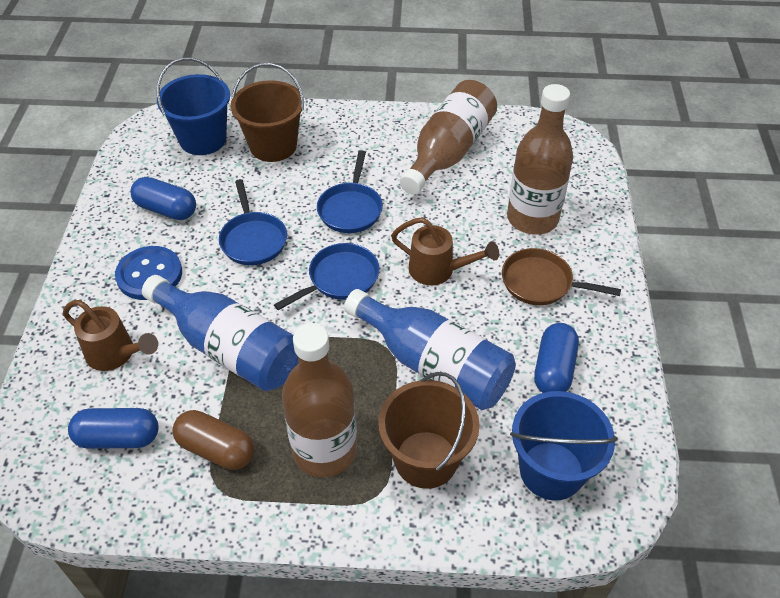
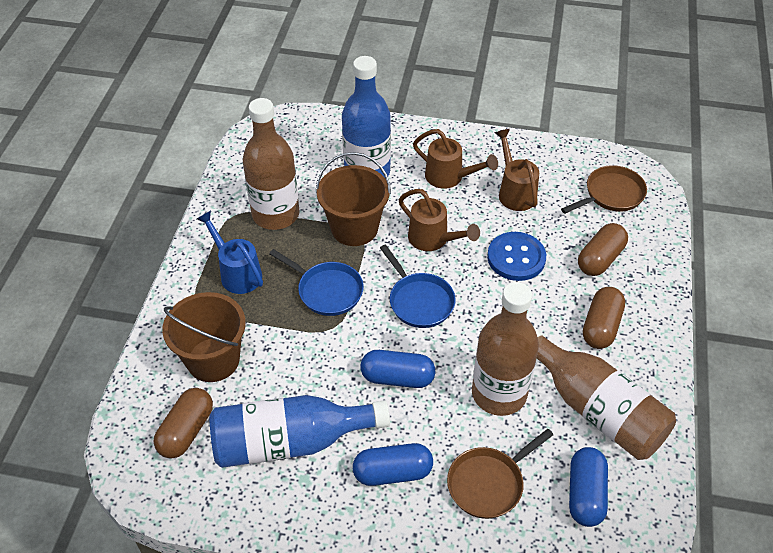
blue bucket: 2 -> 0
blue pan: 3 -> 2
blue watering can: 0 -> 1
brown capsule: 1 -> 3
brown pan: 1 -> 2
brown watering can: 2 -> 3

